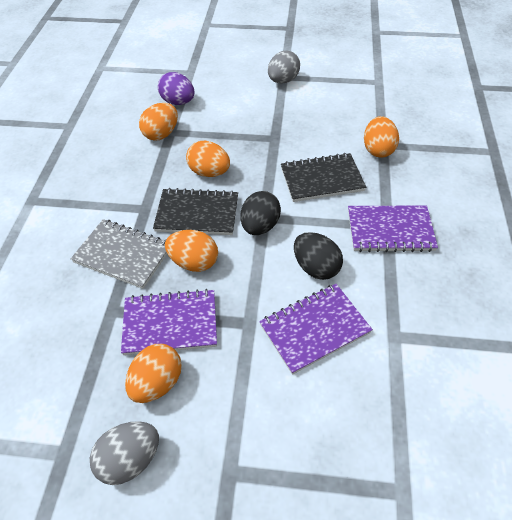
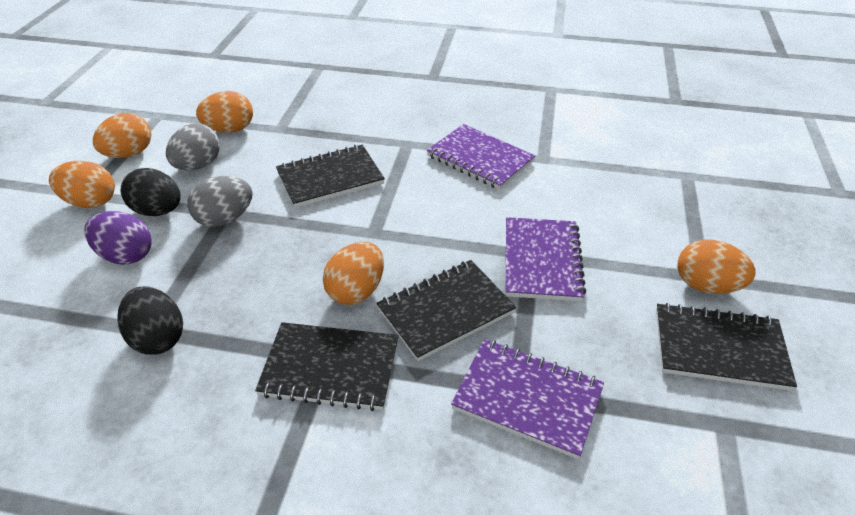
black notebook: 2 -> 4
grey notebook: 1 -> 0

